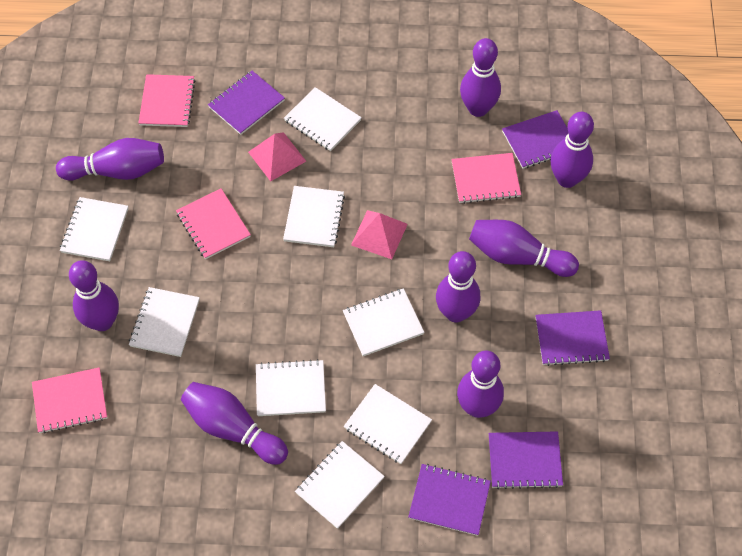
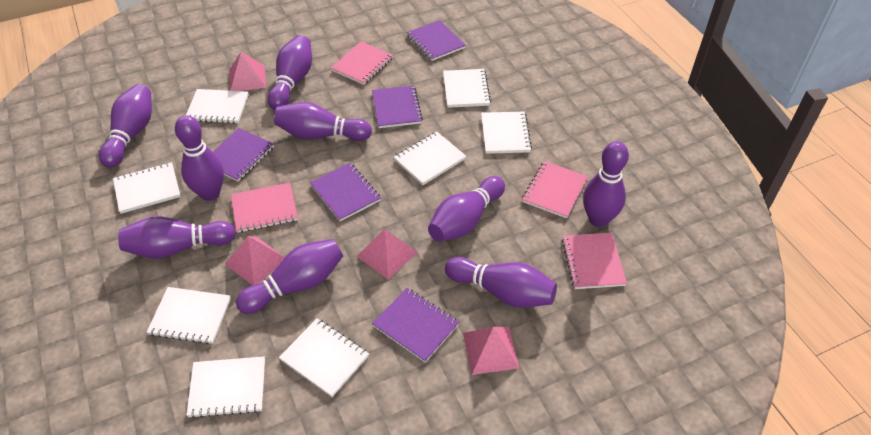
pink pyramid: 2 -> 4
purple bowling pin: 8 -> 9

